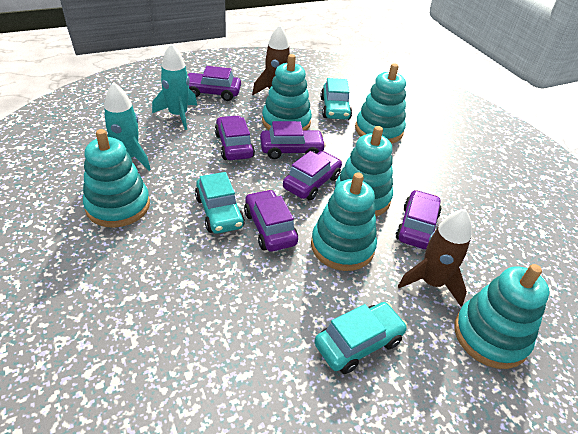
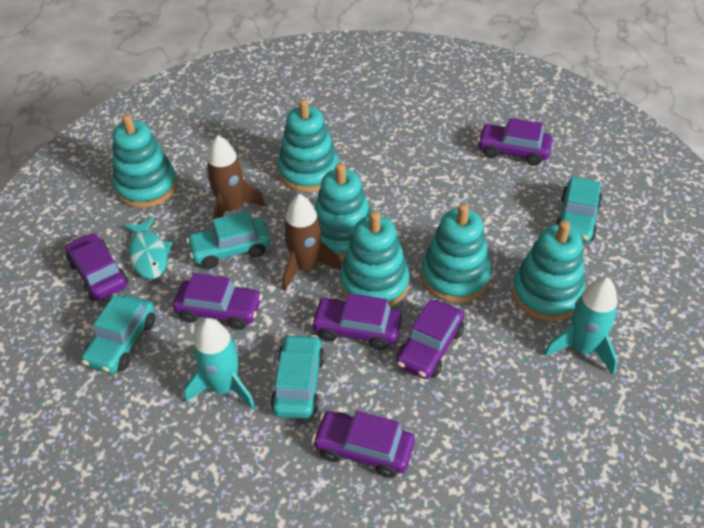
turquoise car: 3 -> 4
turquoise fish: 0 -> 1

